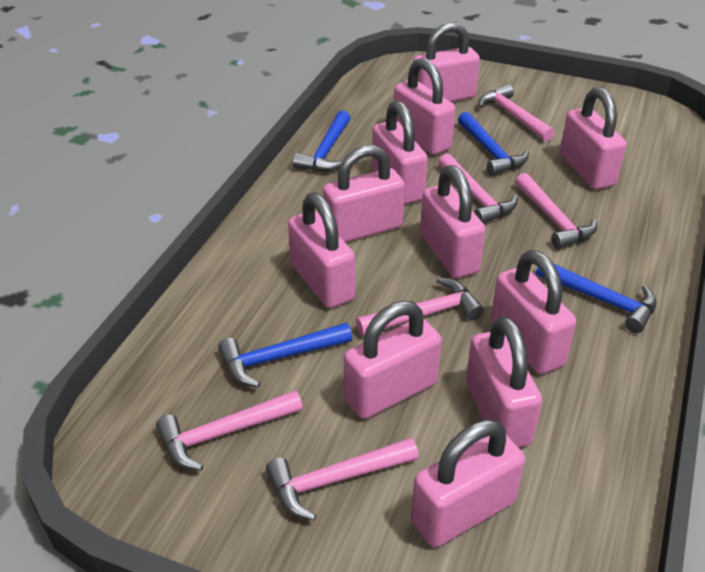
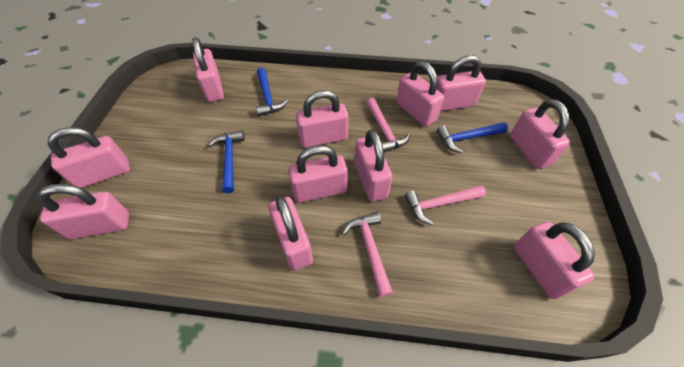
blue hammer: 4 -> 3
pink hammer: 6 -> 3

